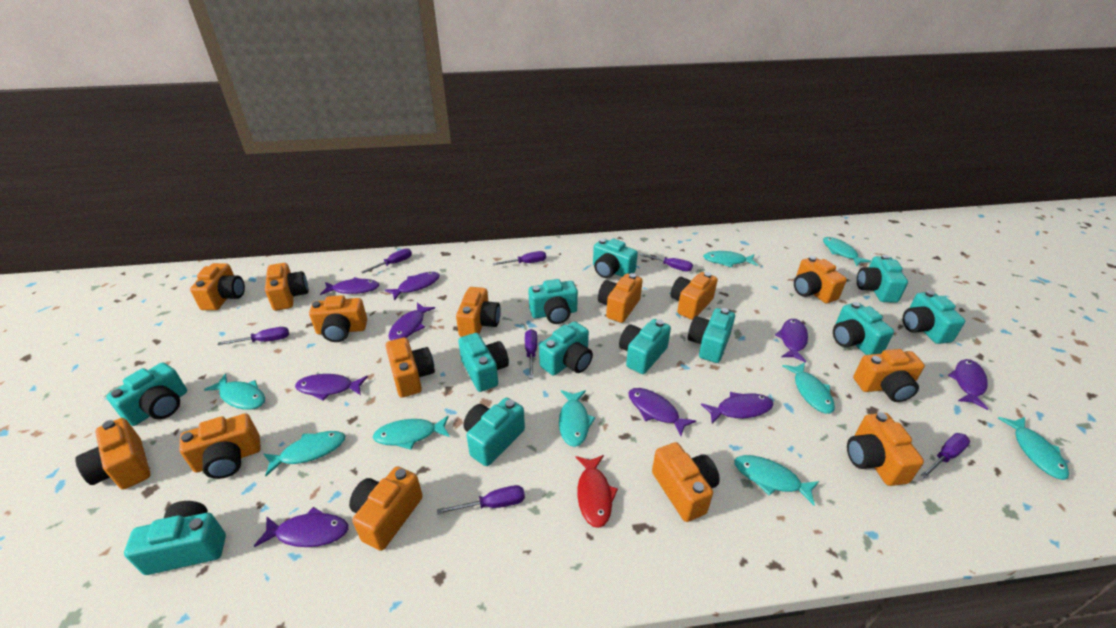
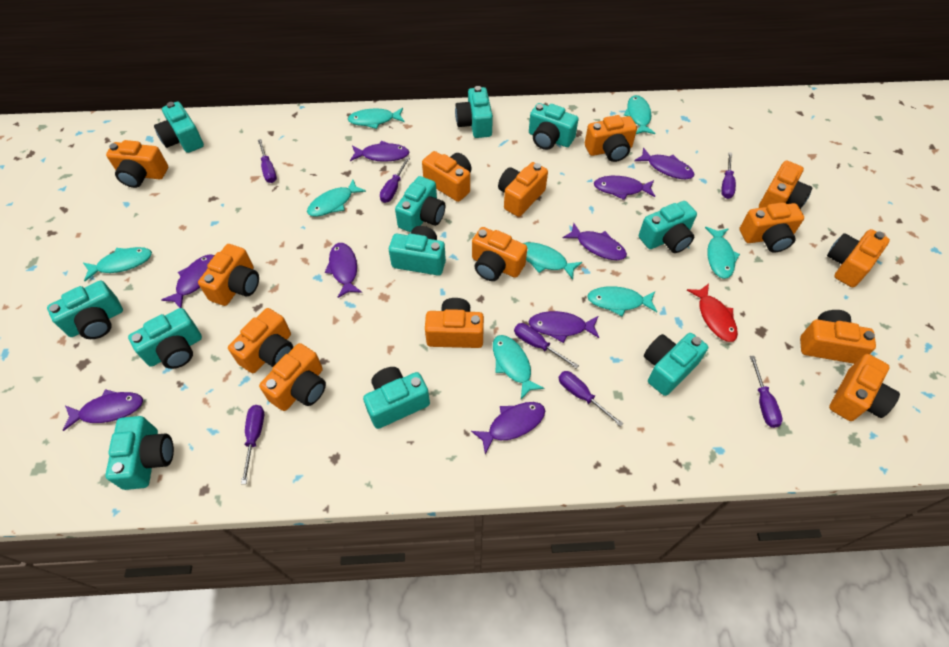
turquoise camera: 12 -> 11
turquoise fish: 9 -> 8

